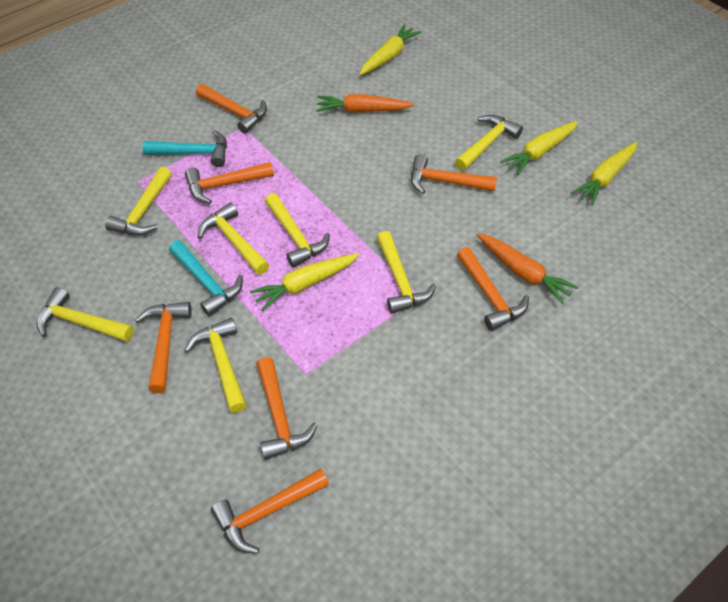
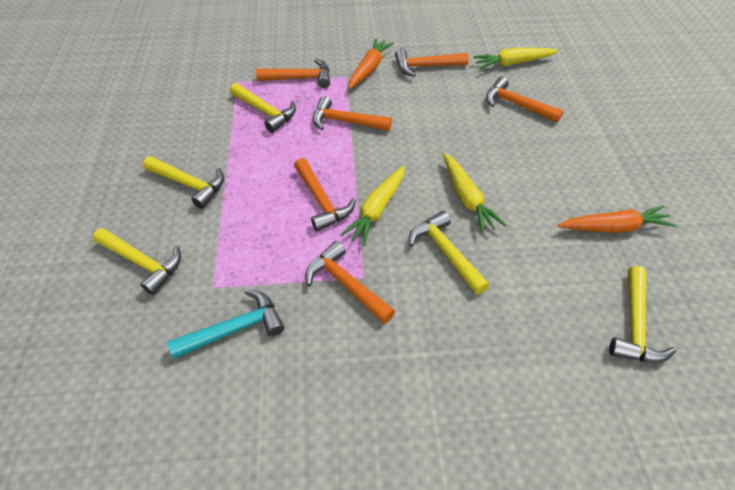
orange hammer: 7 -> 6
turquoise hammer: 2 -> 1
yellow carrot: 4 -> 3
yellow hammer: 7 -> 5

